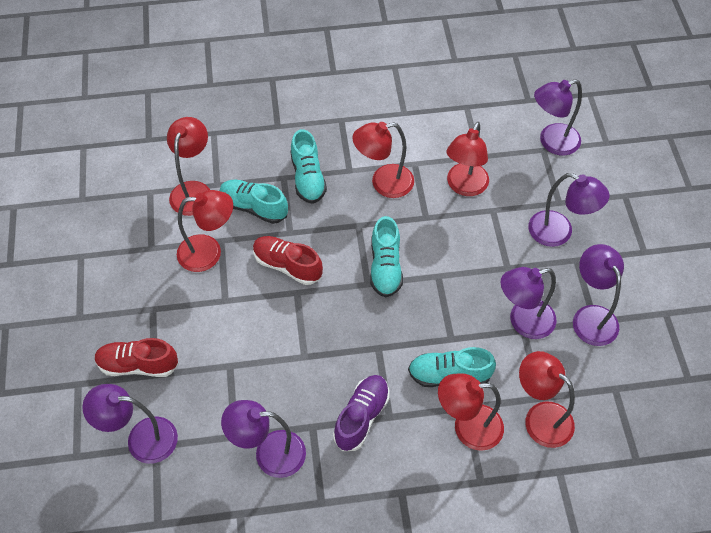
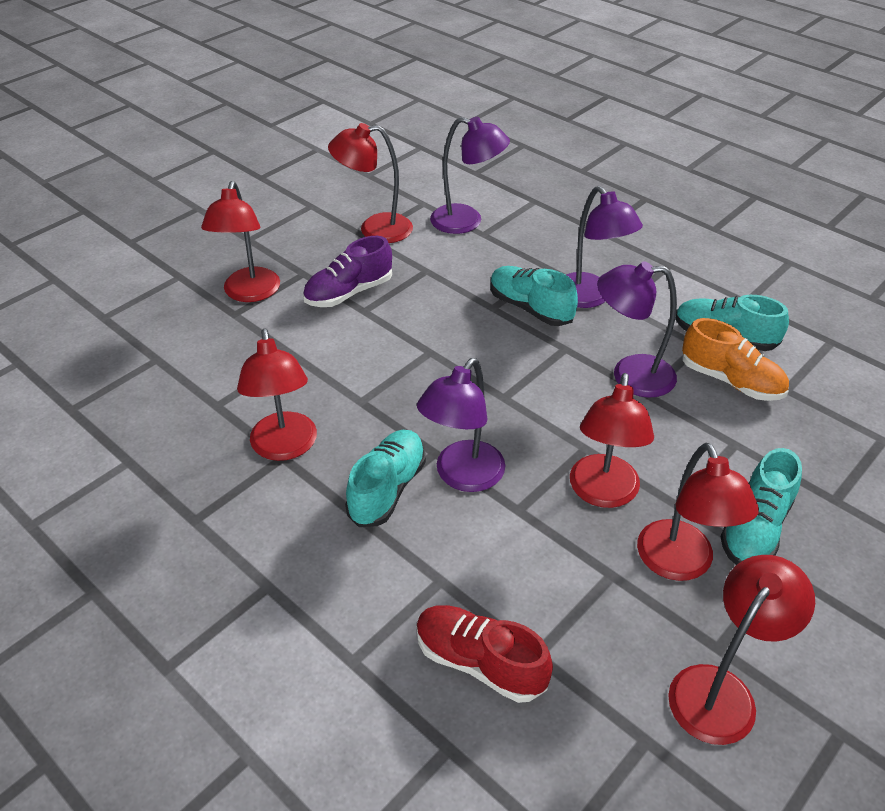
orange shoe: 0 -> 1
purple lamp: 6 -> 4
red shoe: 2 -> 1

